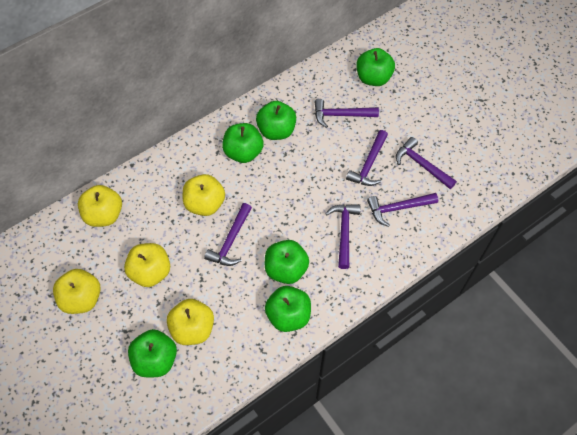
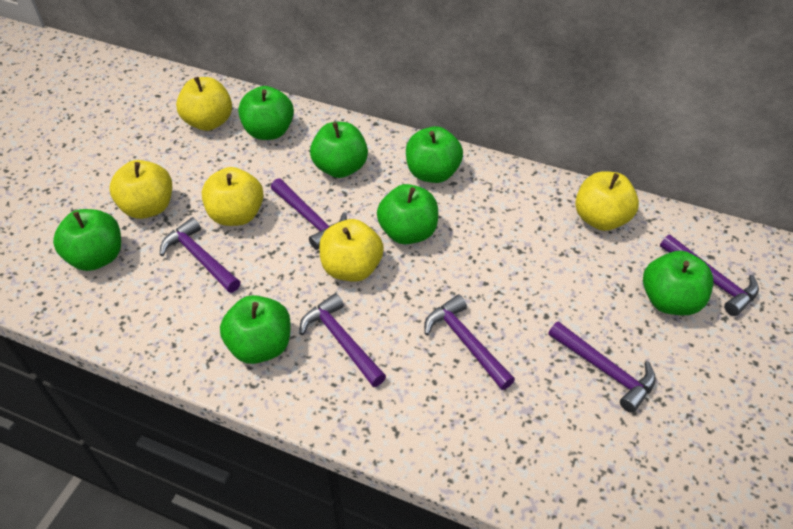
green apple: 6 -> 7

